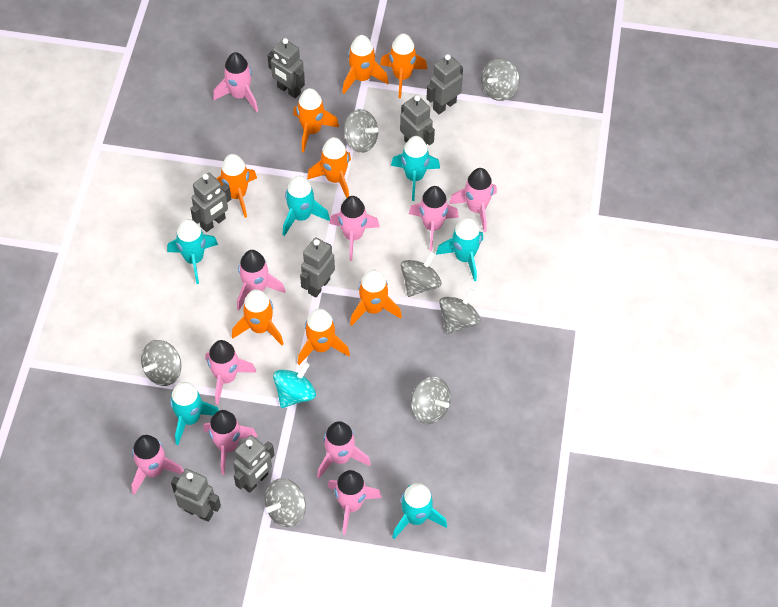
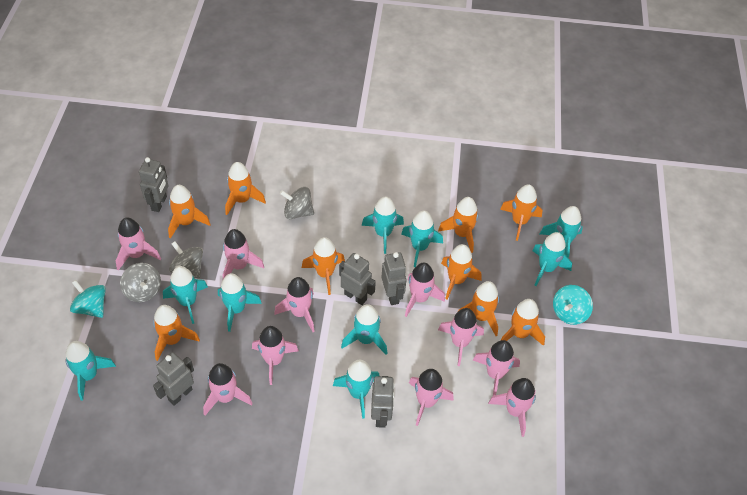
grey robot: 7 -> 5
grey spinning top: 7 -> 3
orange rocket: 8 -> 9
turquoise rocket: 6 -> 9
turquoise spinning top: 1 -> 2

